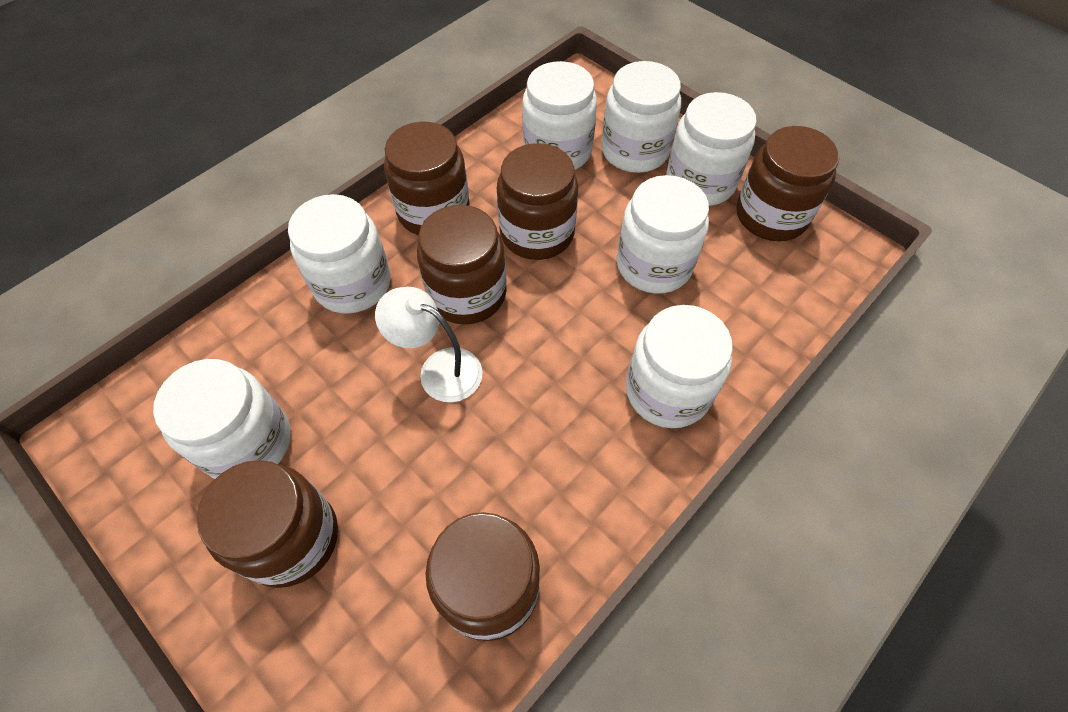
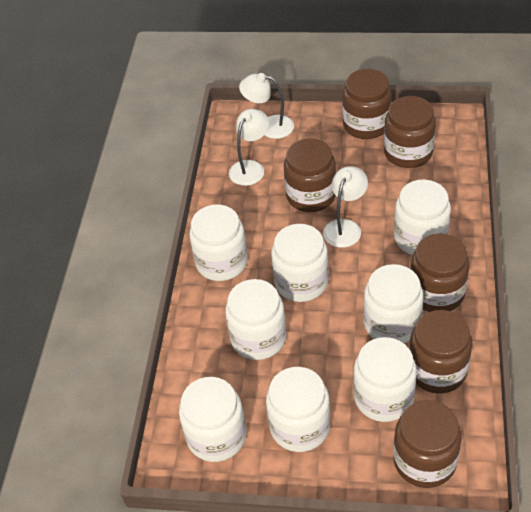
white jar: 7 -> 8
white lamp: 1 -> 3

